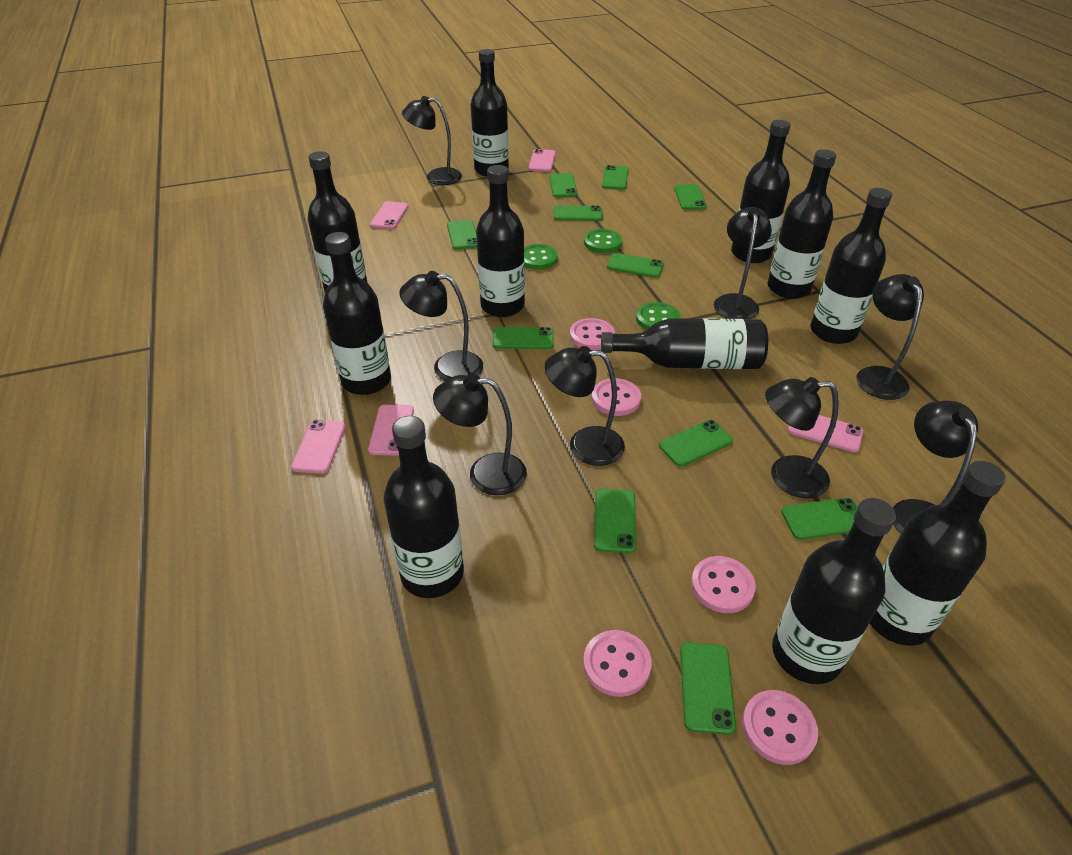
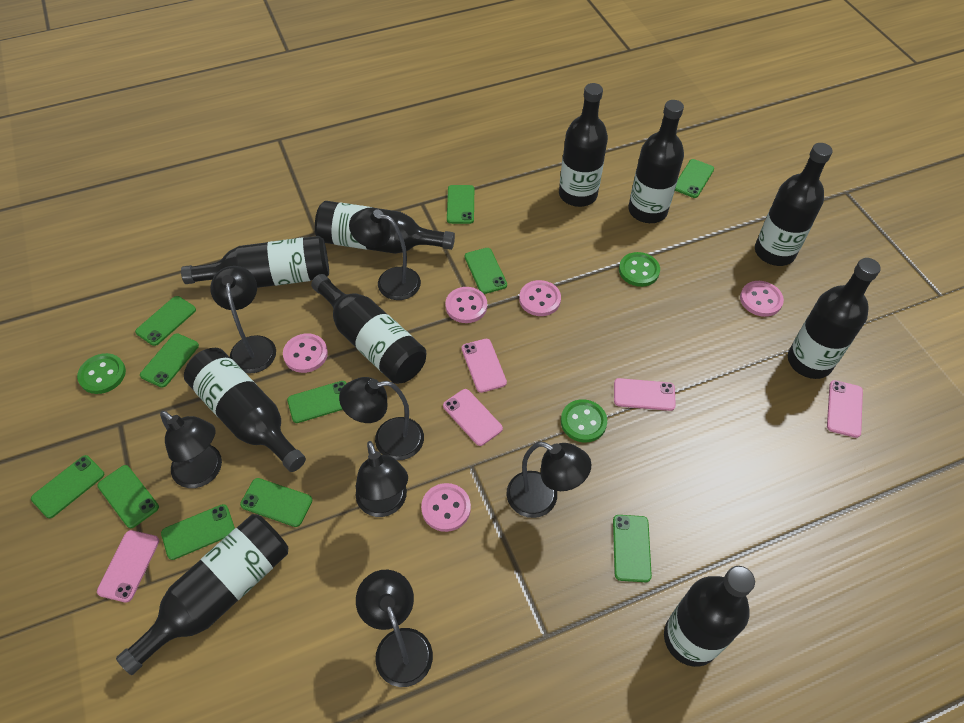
black bottle: 11 -> 10
black lamp: 8 -> 7

